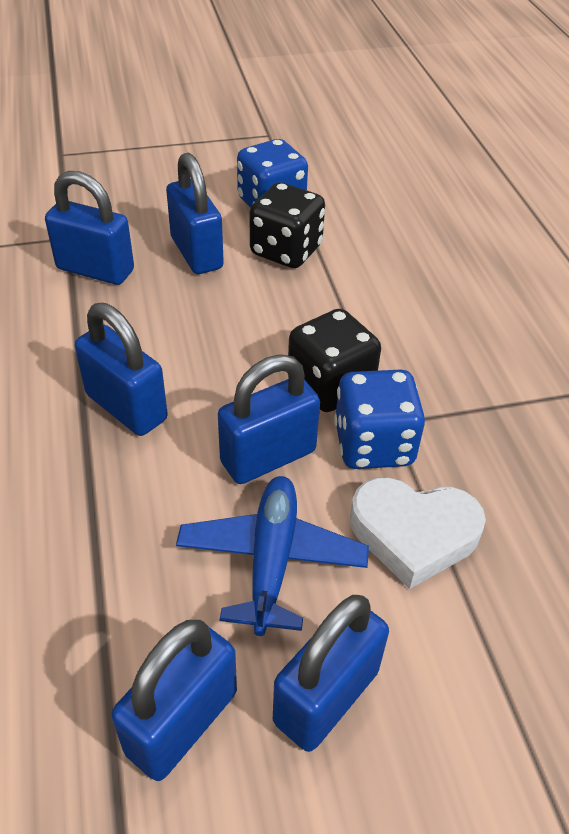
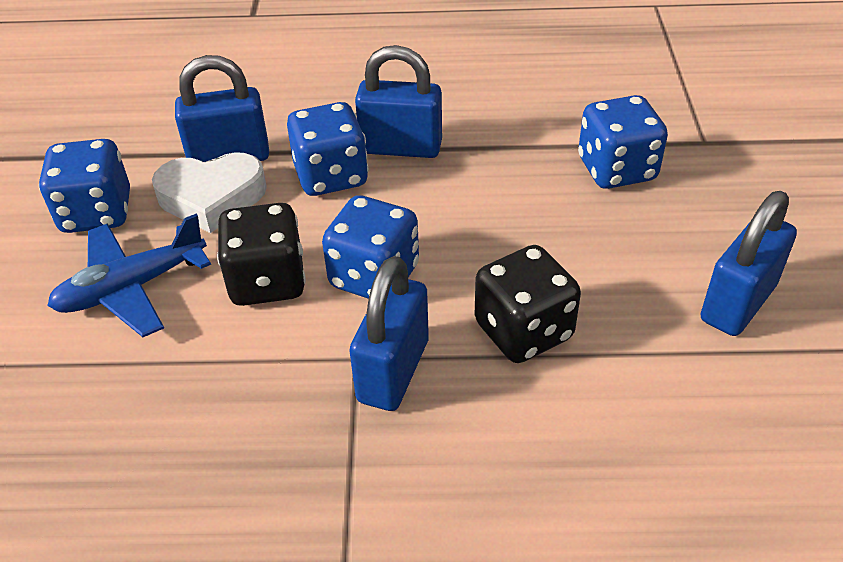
blue dice: 2 -> 4
blue padlock: 6 -> 4

